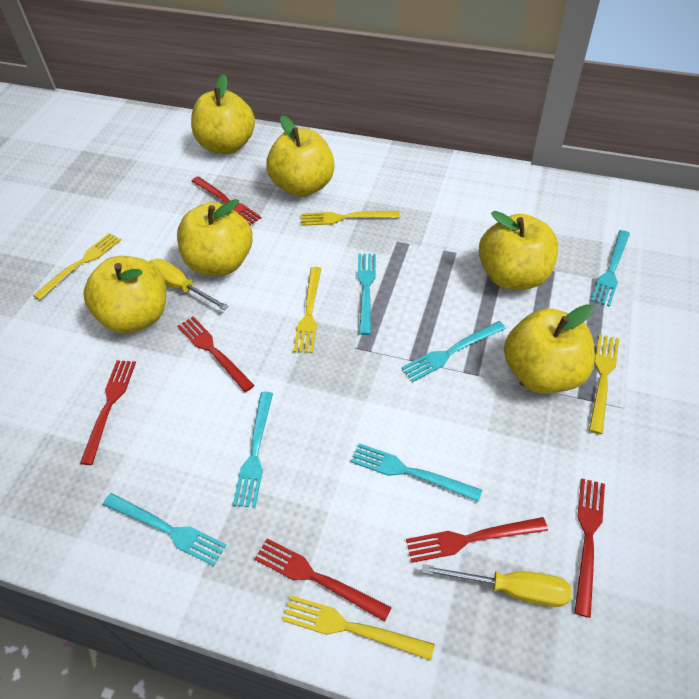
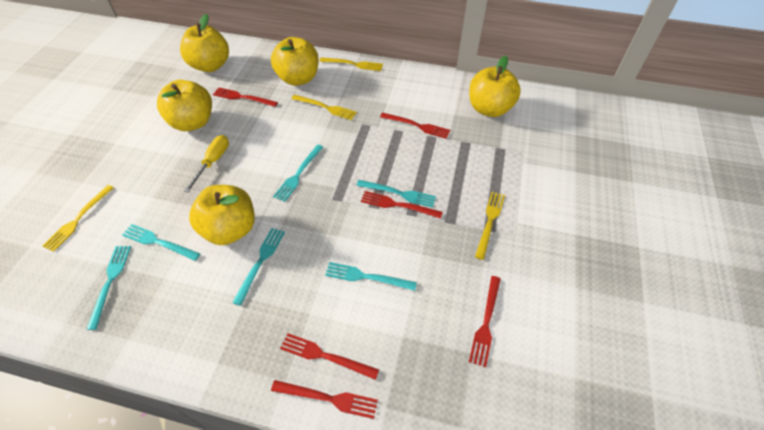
yellow apple: 6 -> 5
yellow fork: 5 -> 4
yellow screwdriver: 2 -> 1

